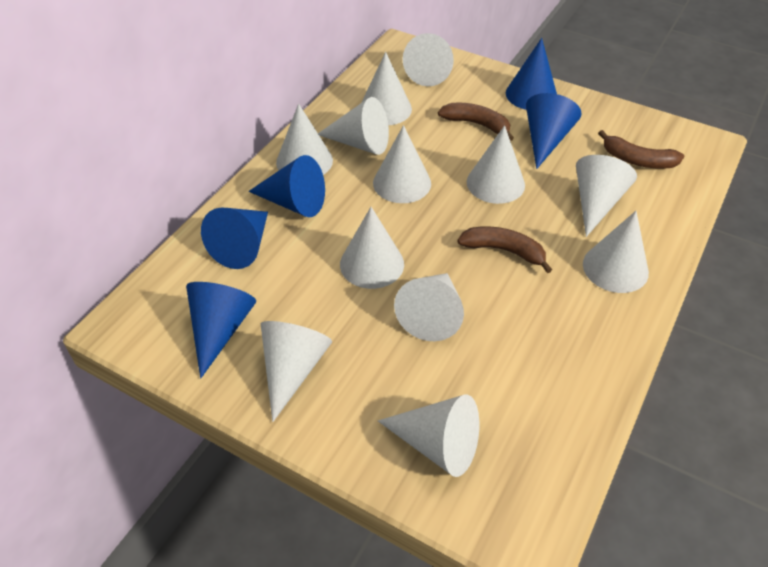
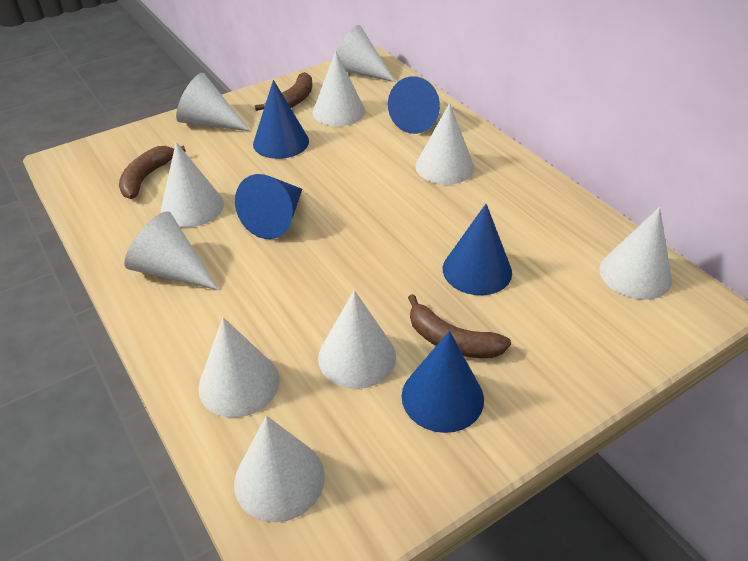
white cone: 12 -> 10

